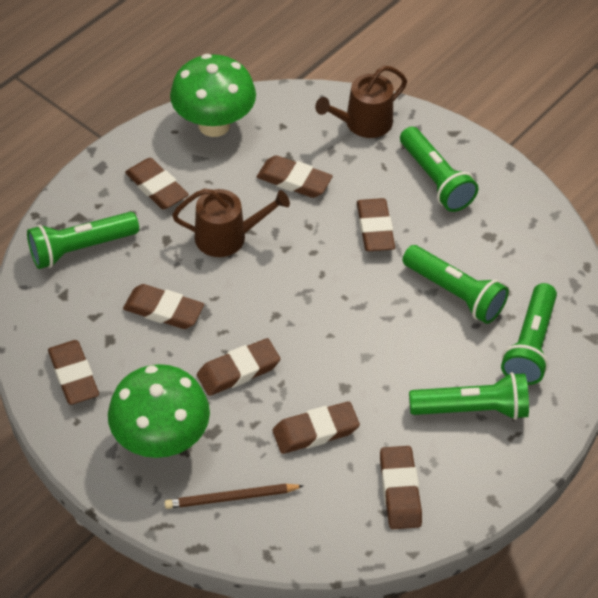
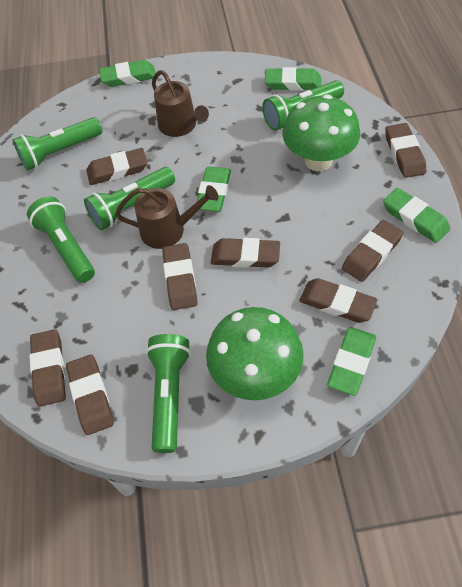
brown pencil: 1 -> 0
green eraser: 0 -> 5

